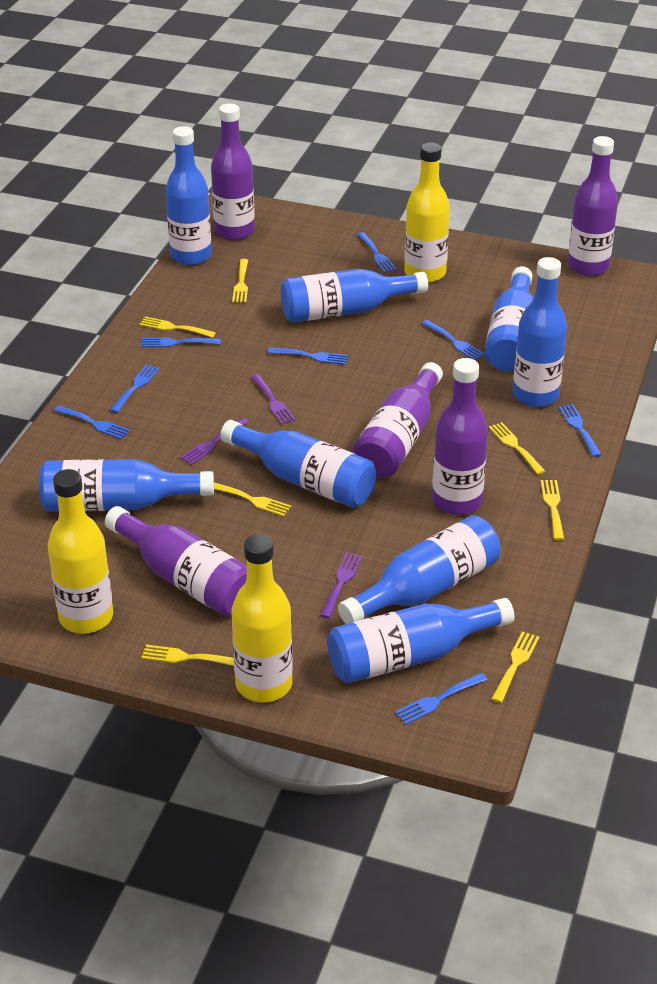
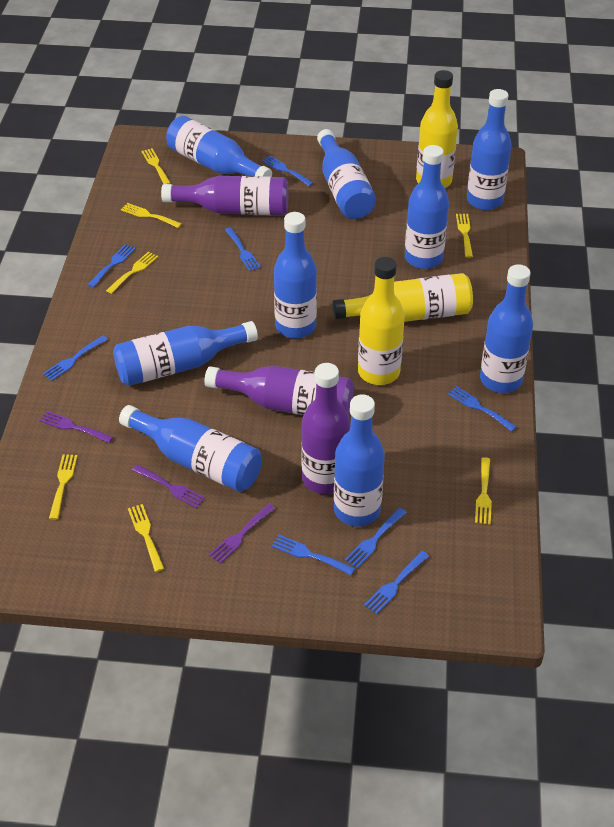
blue bottle: 8 -> 9
purple bottle: 5 -> 3

